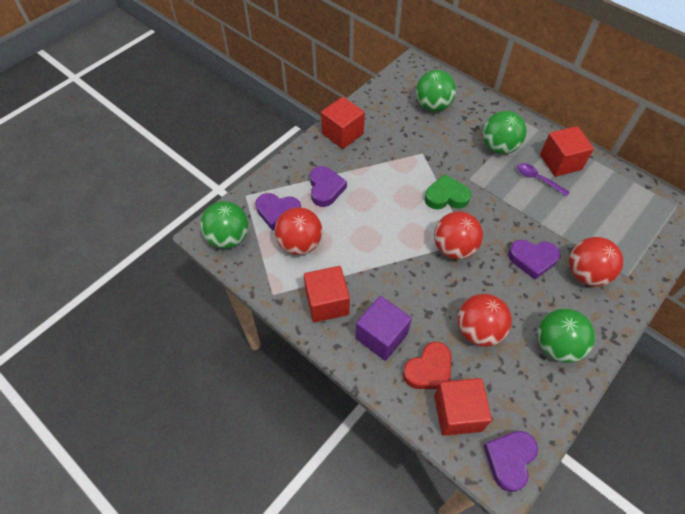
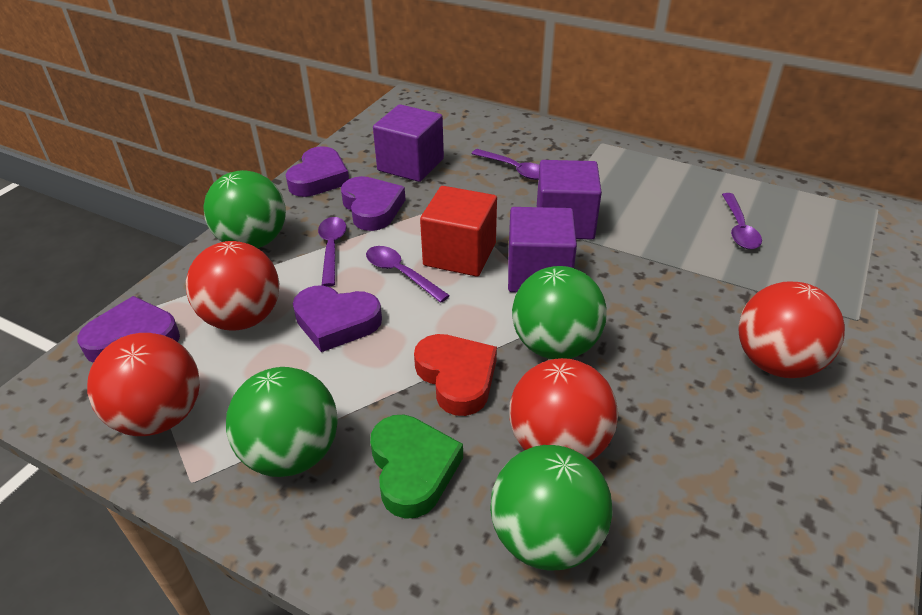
purple cube: 1 -> 3
purple spoon: 1 -> 4
red cube: 4 -> 1

